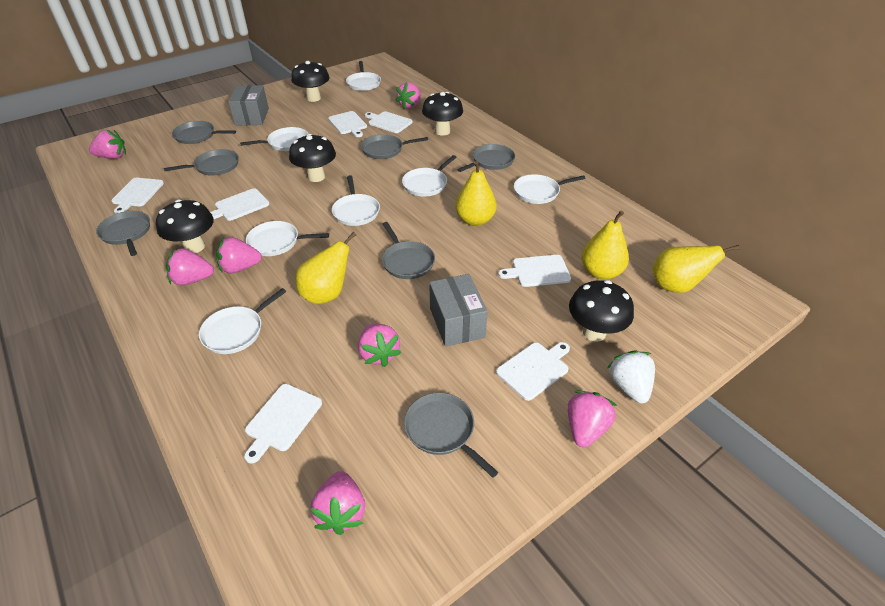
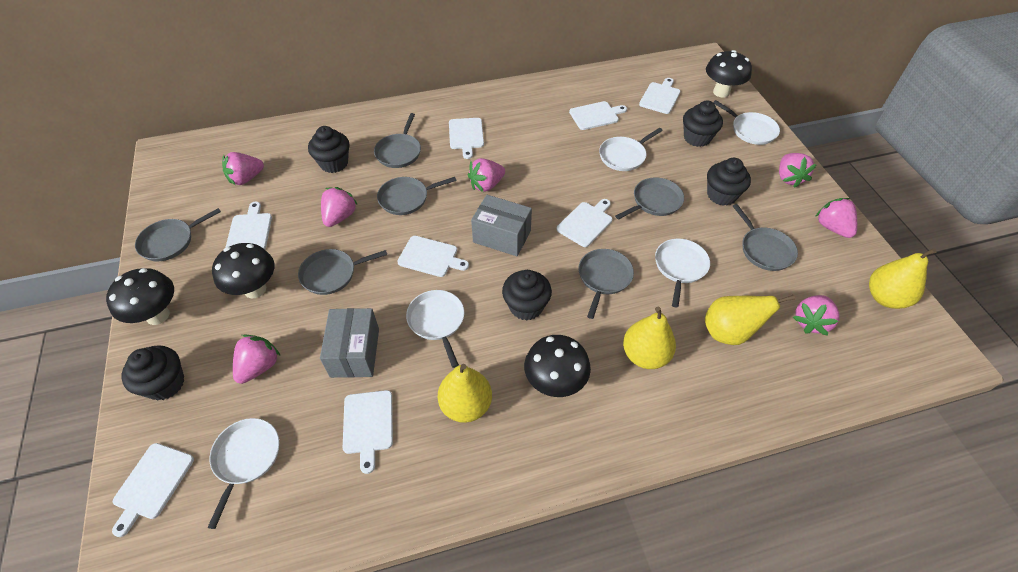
black cupcake: 0 -> 5
black mushroom: 5 -> 4
white cutting board: 7 -> 8
white pan: 7 -> 5
white strawberry: 1 -> 0

